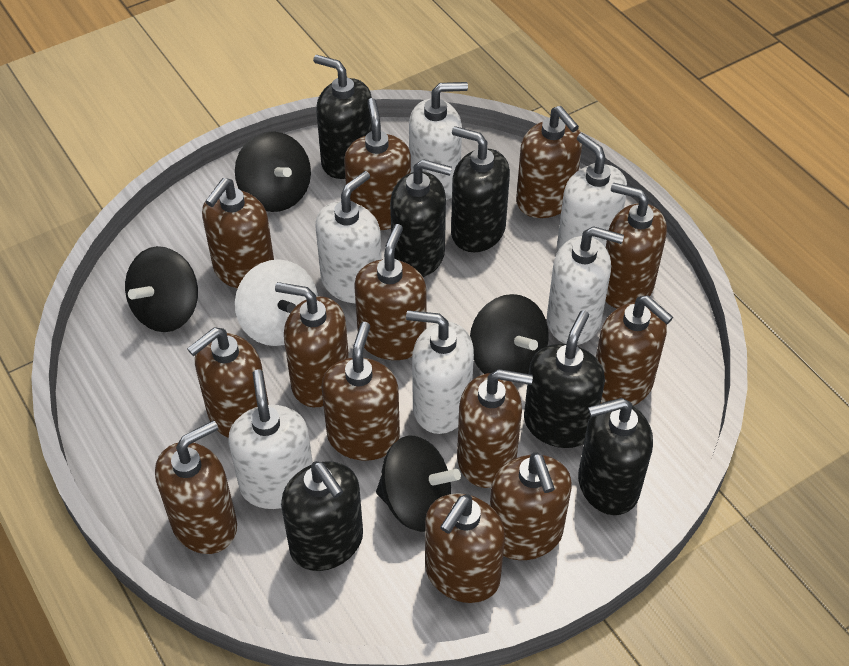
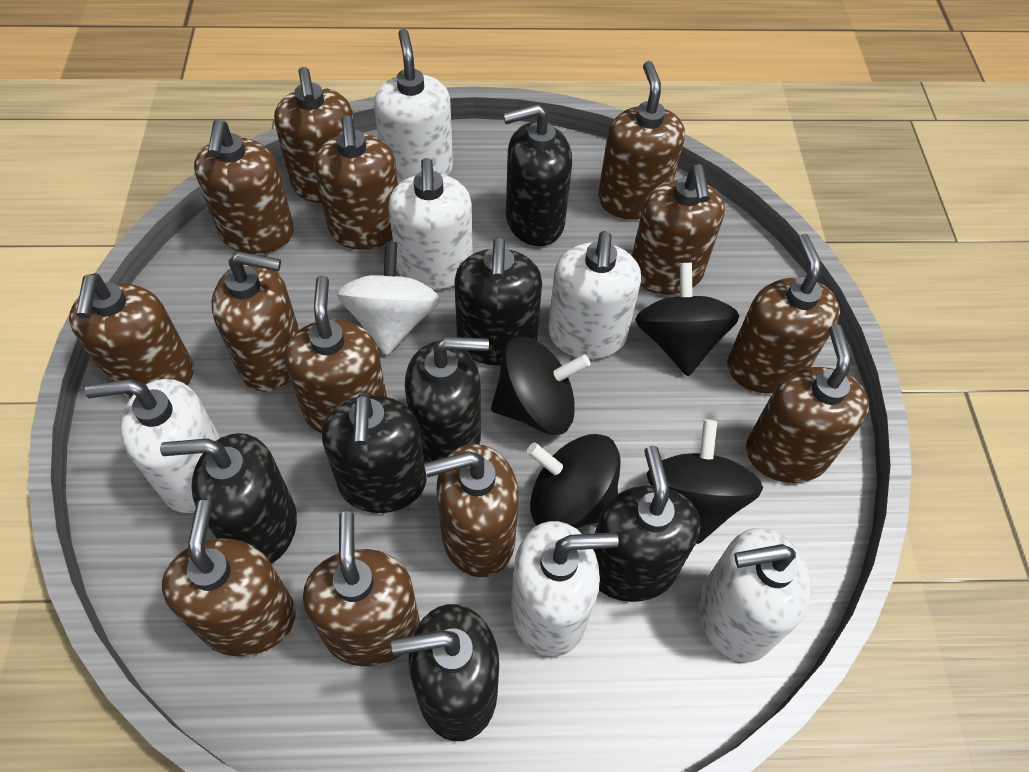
black soap dispenser: 6 -> 7

